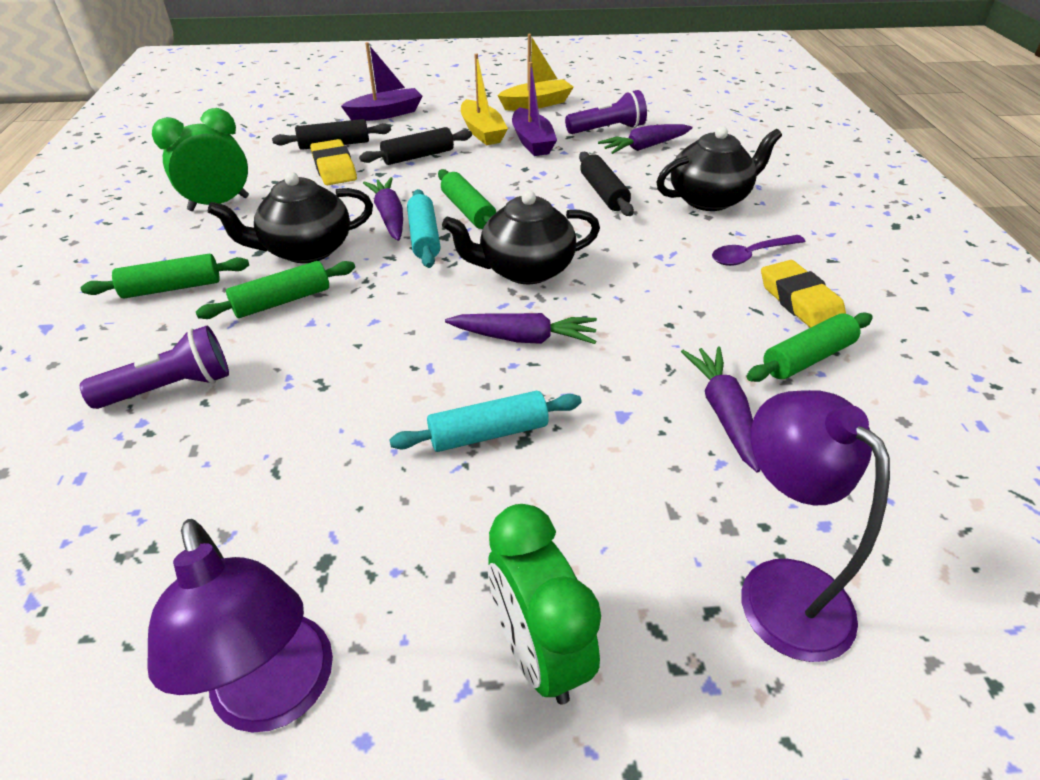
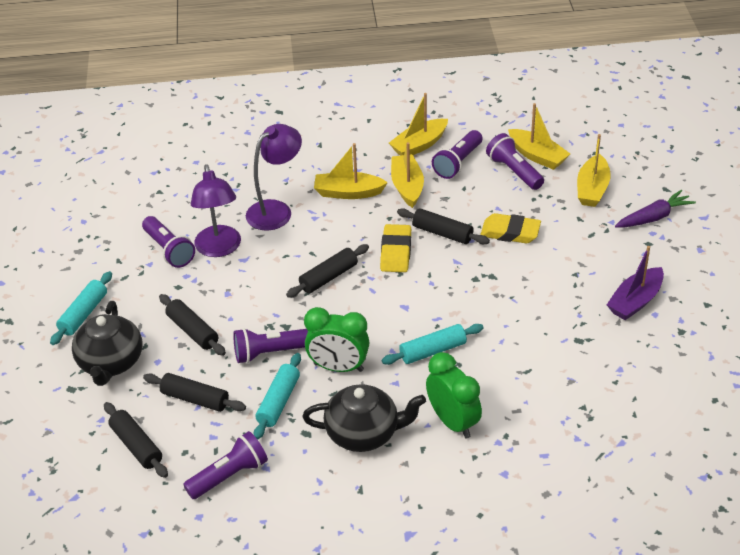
black rolling pin: 3 -> 5
black teapot: 3 -> 2
green rolling pin: 4 -> 0
purple boat: 2 -> 1
purple carrot: 4 -> 1
purple flashlight: 2 -> 5
purple spoon: 1 -> 0
turquoise rolling pin: 2 -> 3
yellow boat: 2 -> 5

